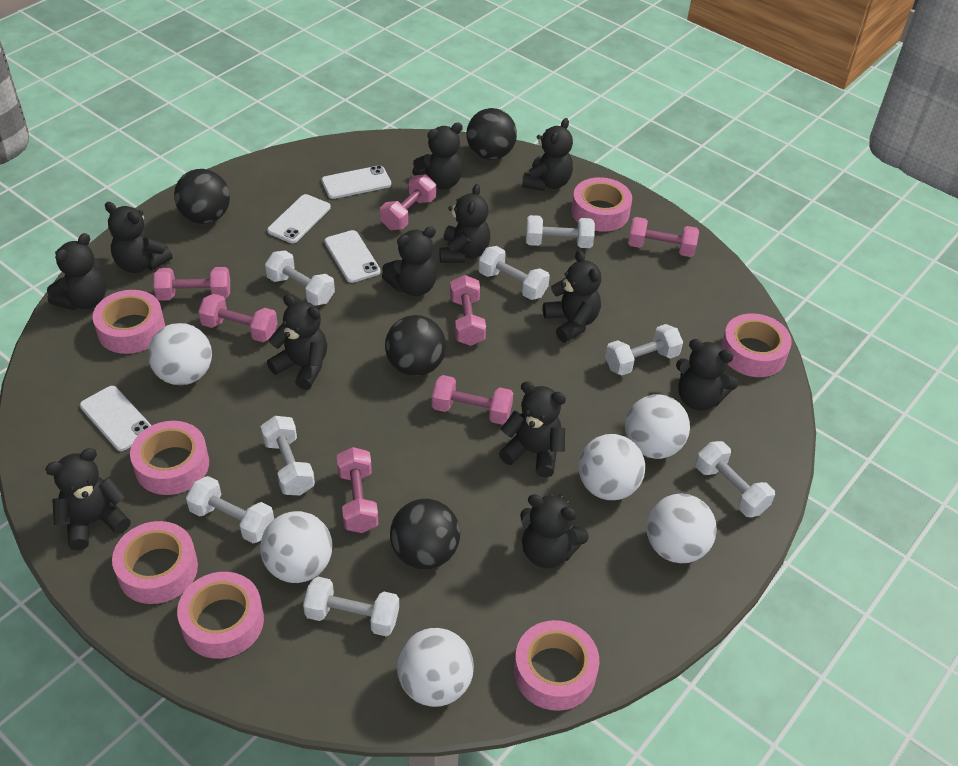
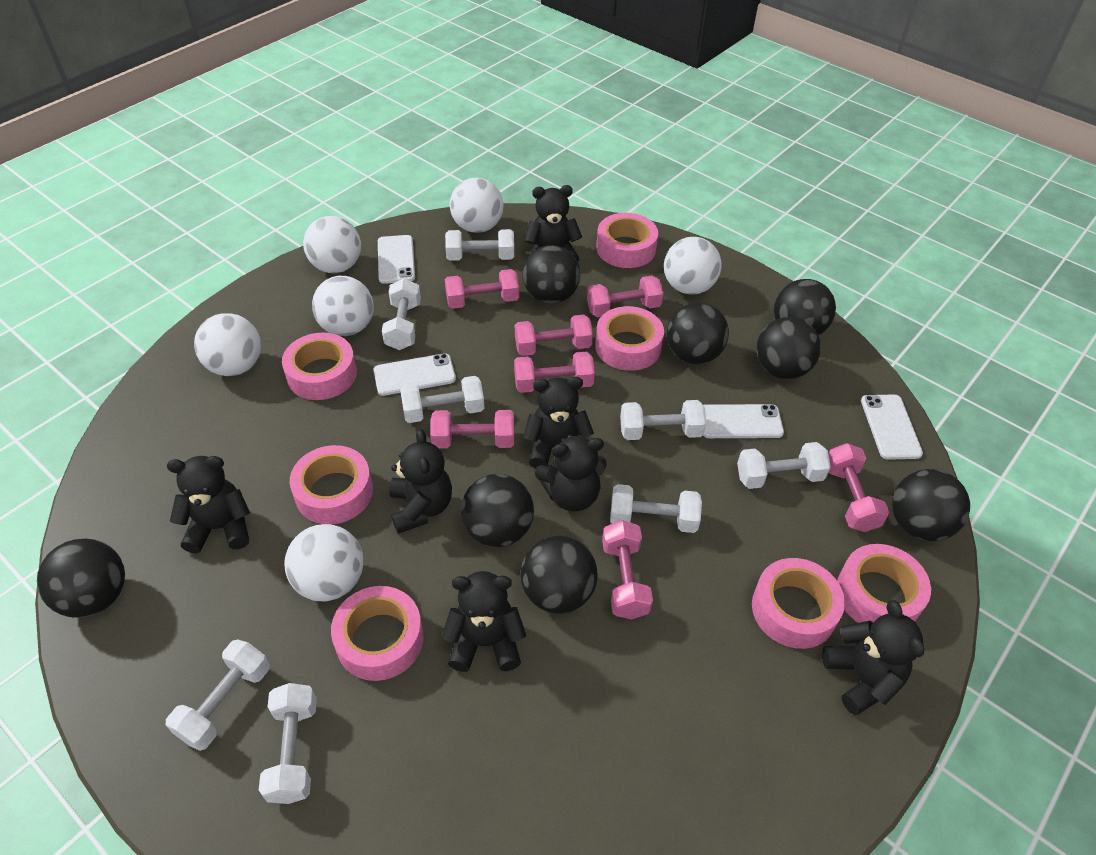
black ball: 4 -> 8
black teddy bear: 12 -> 7

